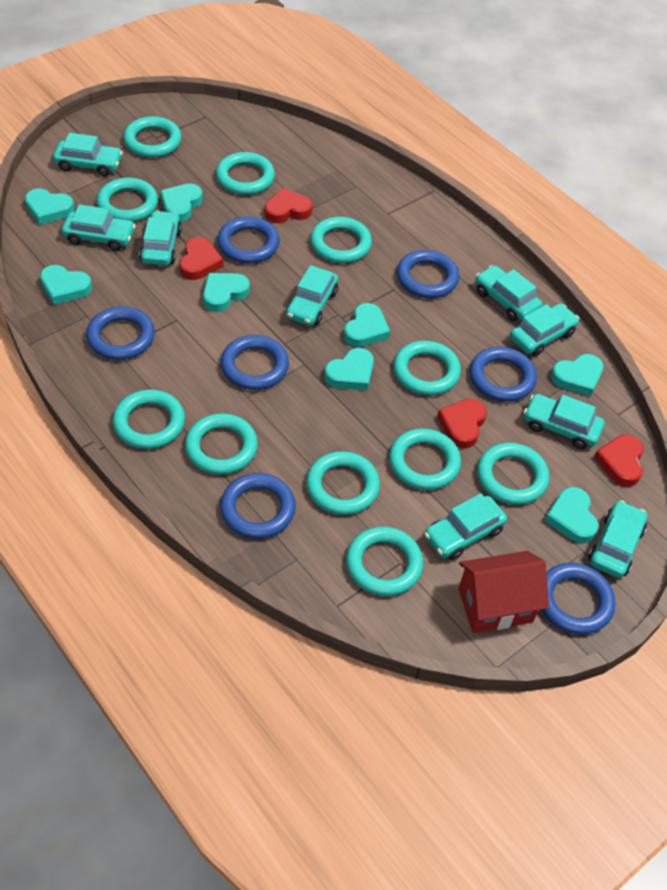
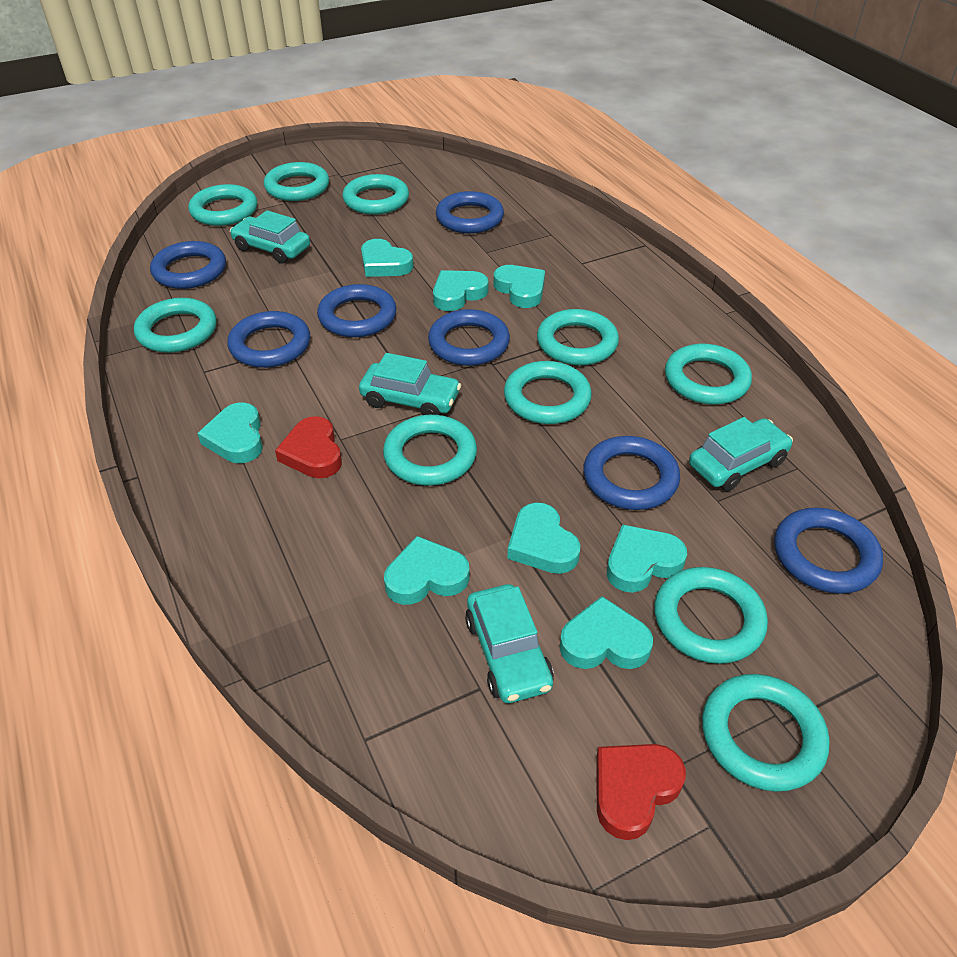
red heart: 4 -> 2
red house: 1 -> 0
turquoise car: 9 -> 4
turquoise ring: 11 -> 10

